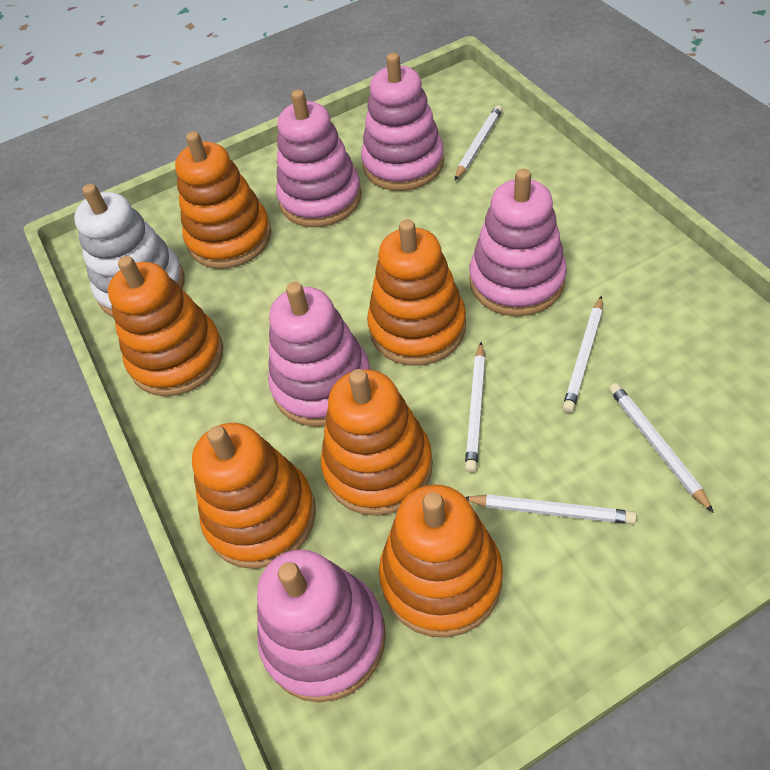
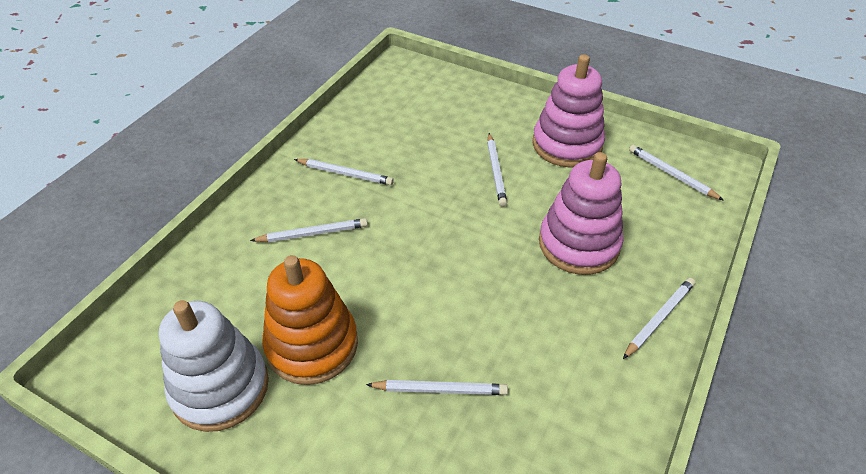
orange stacking toy: 6 -> 1
pink stacking toy: 5 -> 2
white pencil: 5 -> 6

